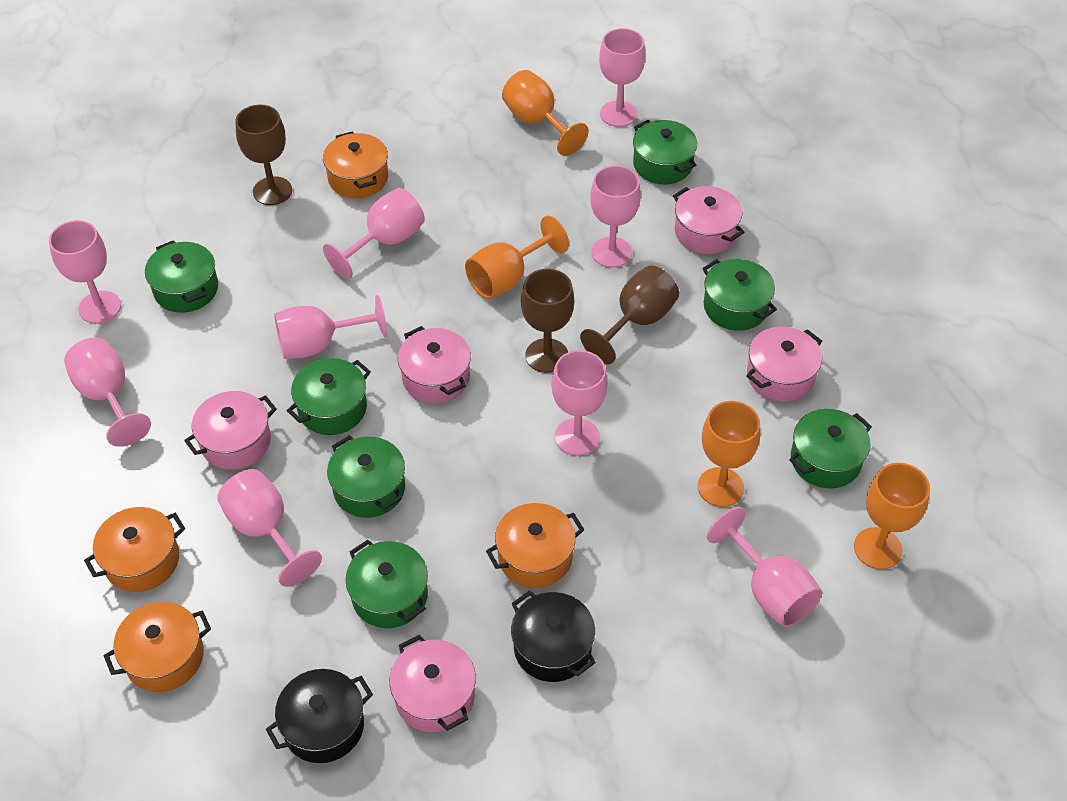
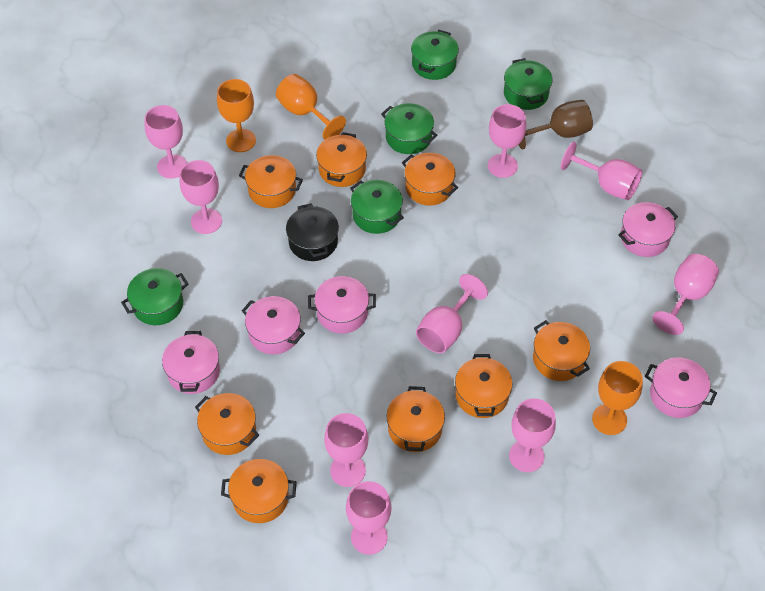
black pot: 2 -> 1
brown goblet: 3 -> 1
green pot: 7 -> 5
orange goblet: 4 -> 3
orange pot: 4 -> 8

